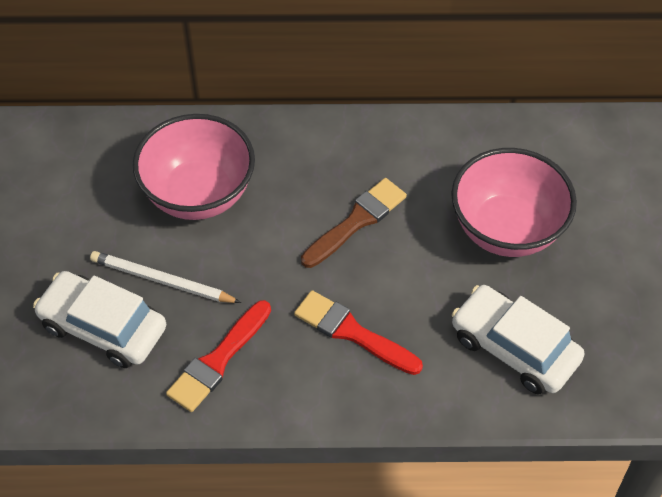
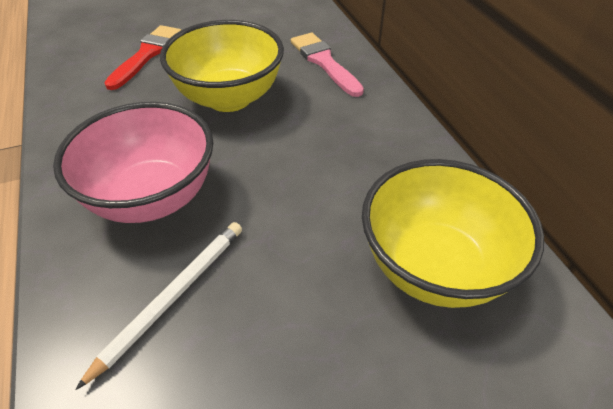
brown brush: 1 -> 0
pink bowl: 2 -> 1
pink brush: 0 -> 1
red brush: 2 -> 1
white car: 2 -> 0
yellow bowl: 0 -> 2

